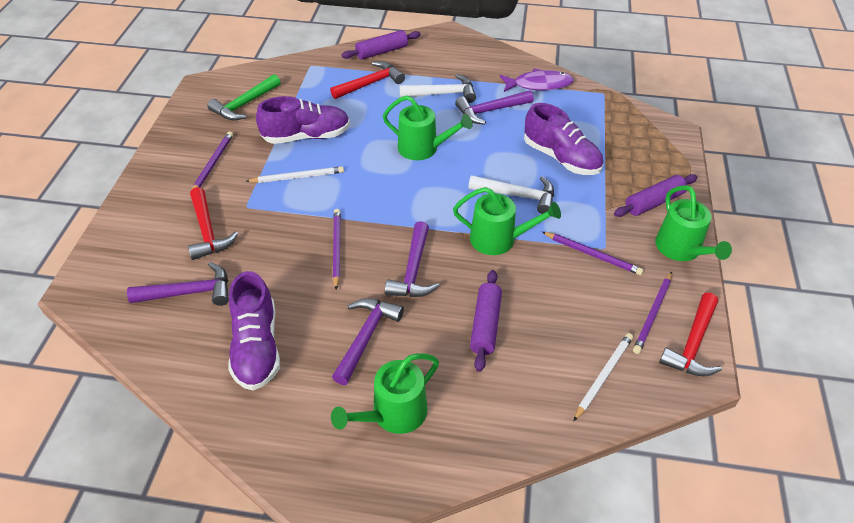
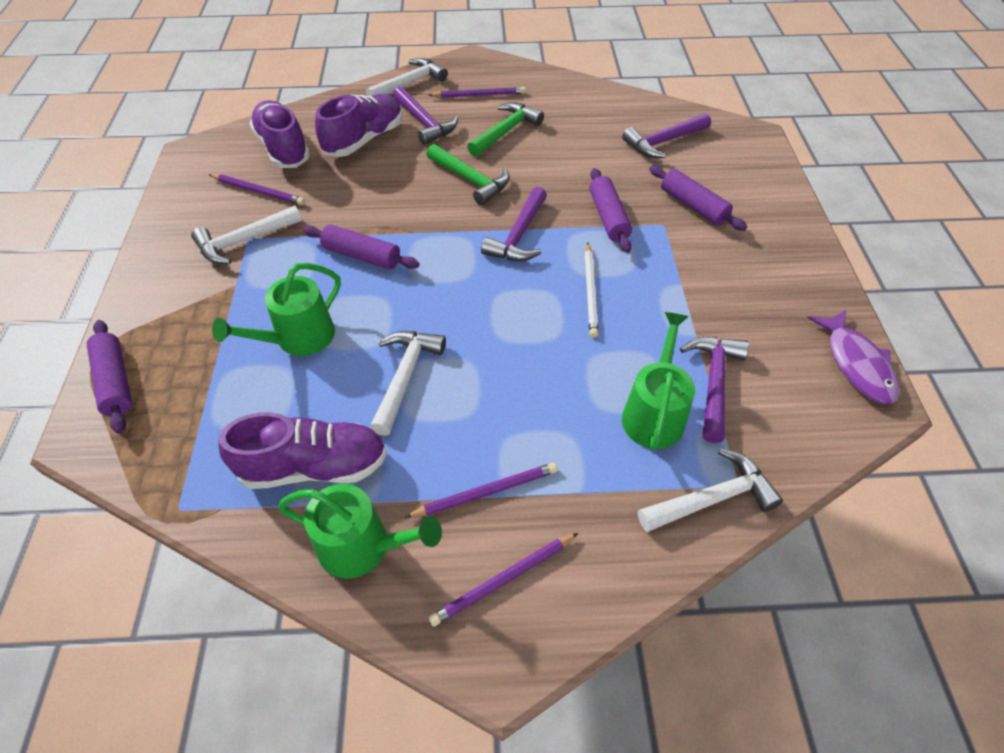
green hammer: 1 -> 2
green watering can: 4 -> 3
purple rolling pin: 3 -> 4
red hammer: 3 -> 0
white hammer: 2 -> 4
white pencil: 2 -> 1

